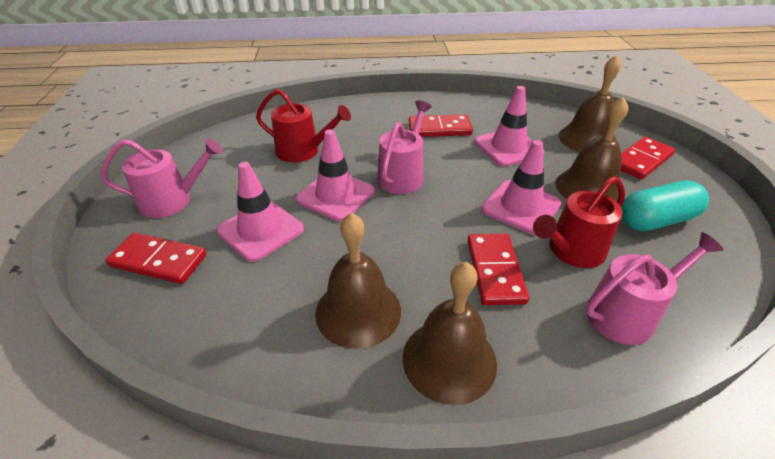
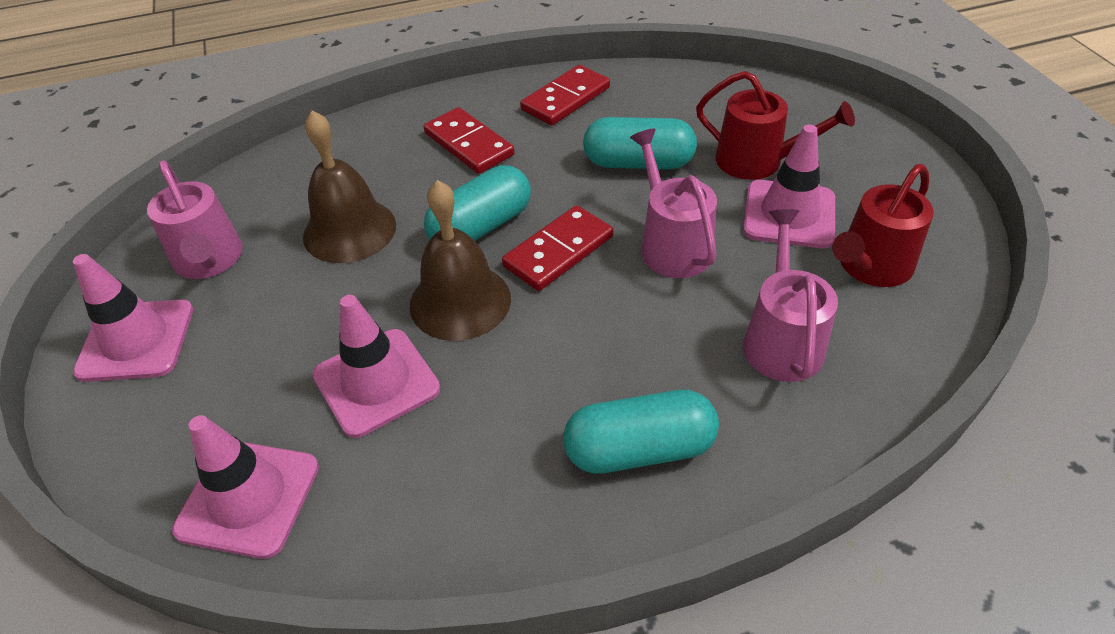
brown bell: 4 -> 2
red domino: 4 -> 3
turquoise capsule: 1 -> 3

